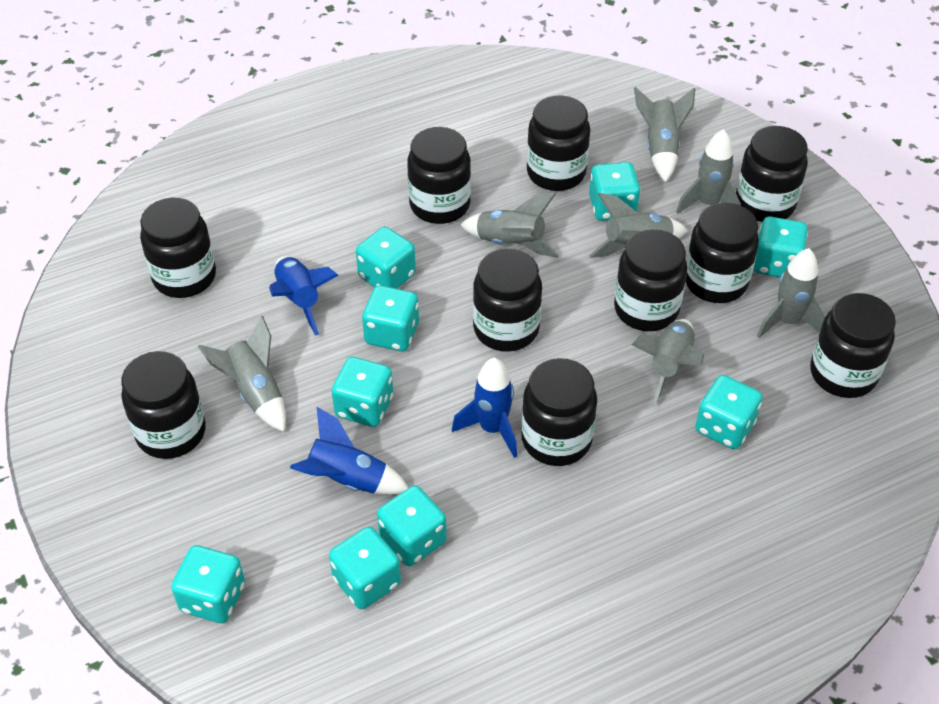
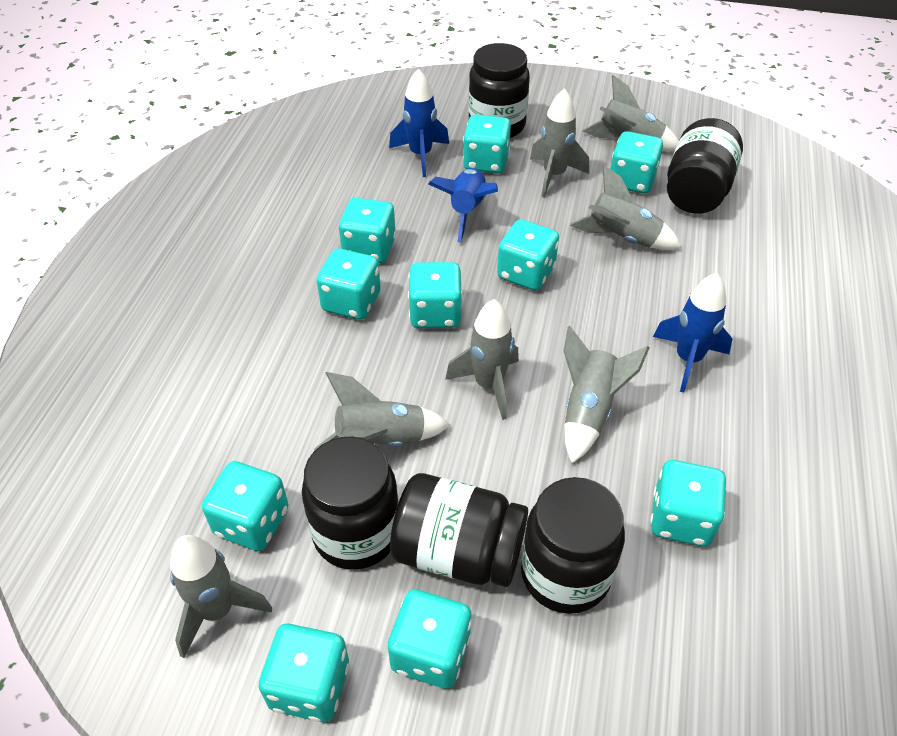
black jar: 10 -> 5
turquoise dice: 9 -> 10

